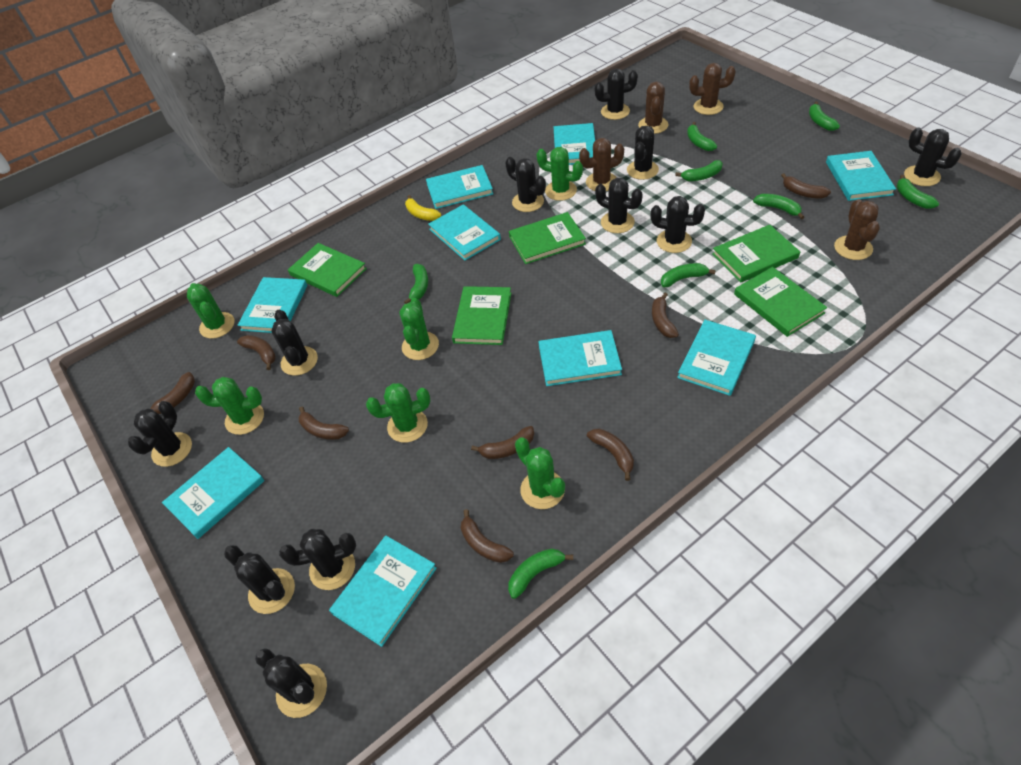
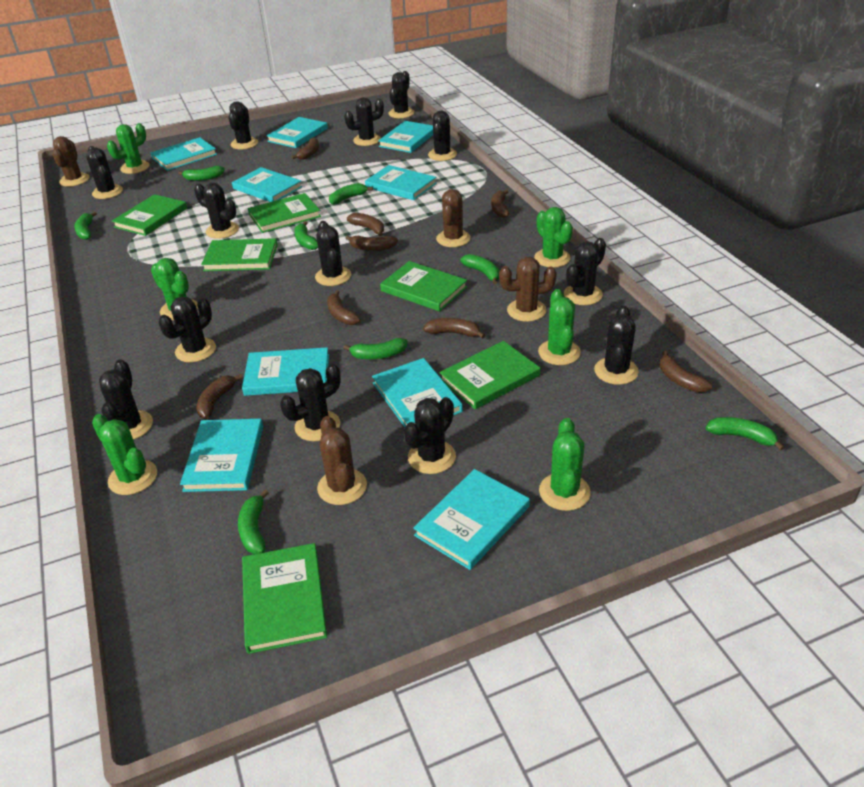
black cactus: 11 -> 13
green book: 5 -> 6
yellow banana: 1 -> 0

